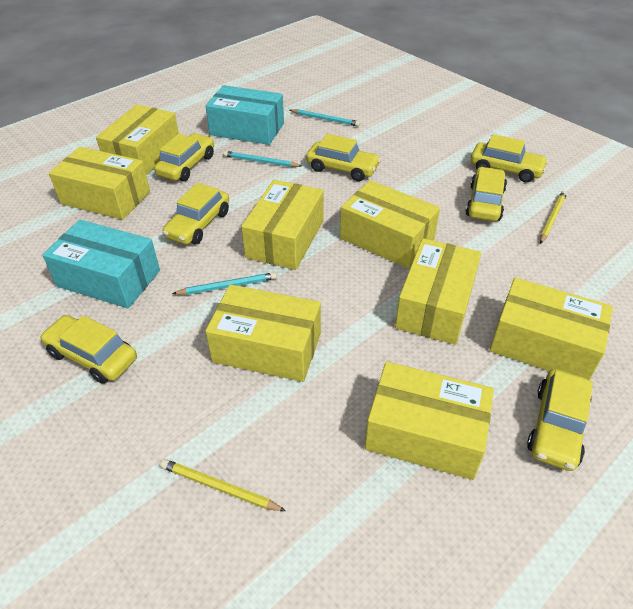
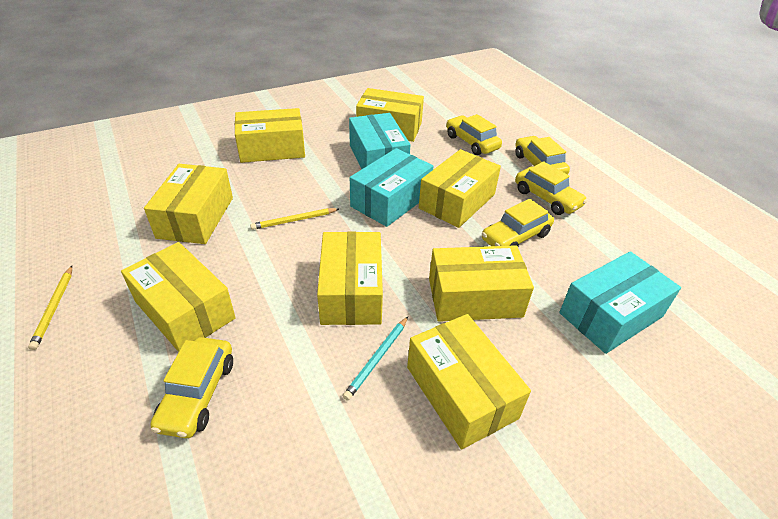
turquoise box: 2 -> 3
turquoise pencil: 3 -> 1
yellow car: 7 -> 5

